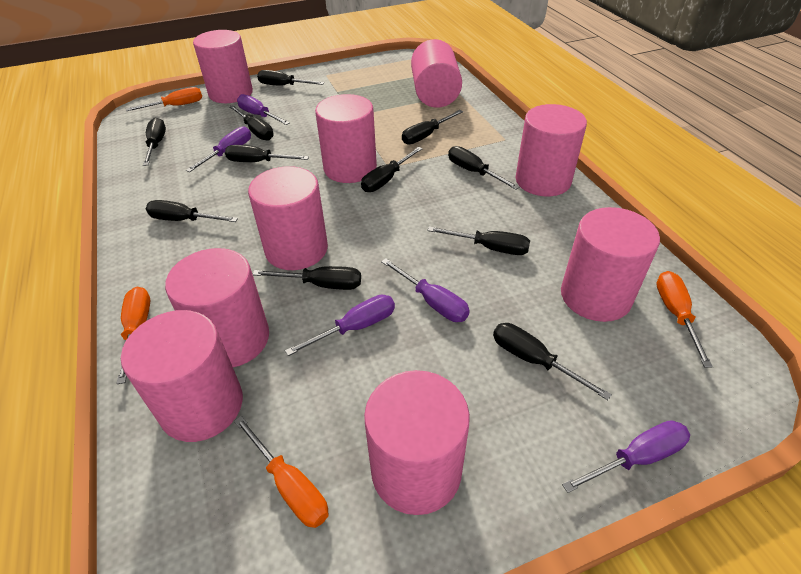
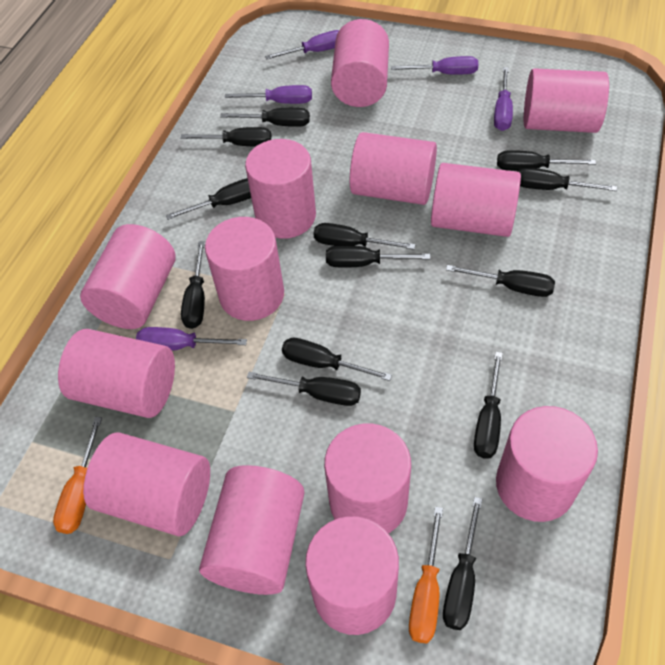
black screwdriver: 11 -> 13
orange screwdriver: 4 -> 2
pink cylinder: 9 -> 13

